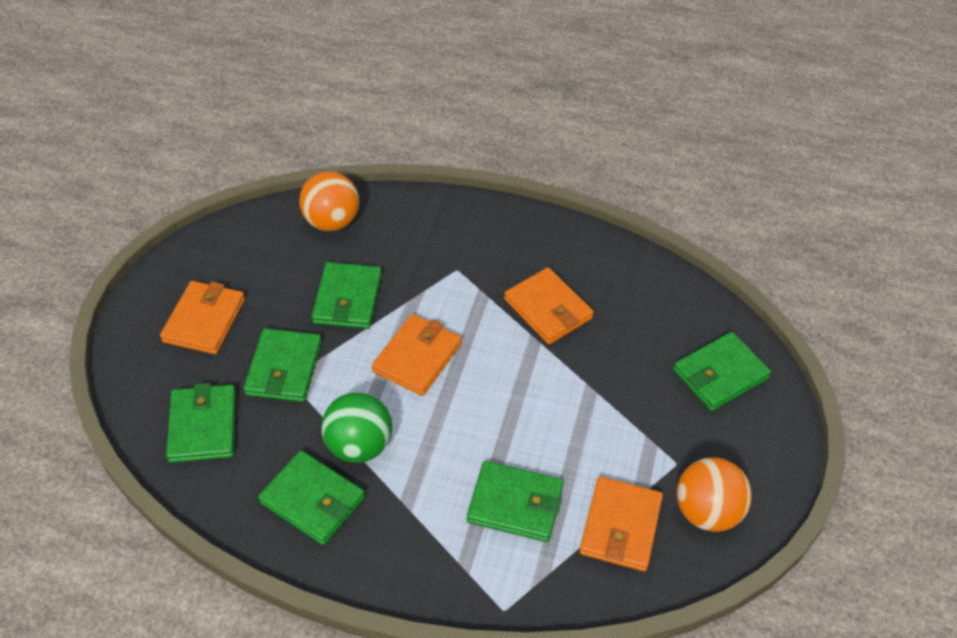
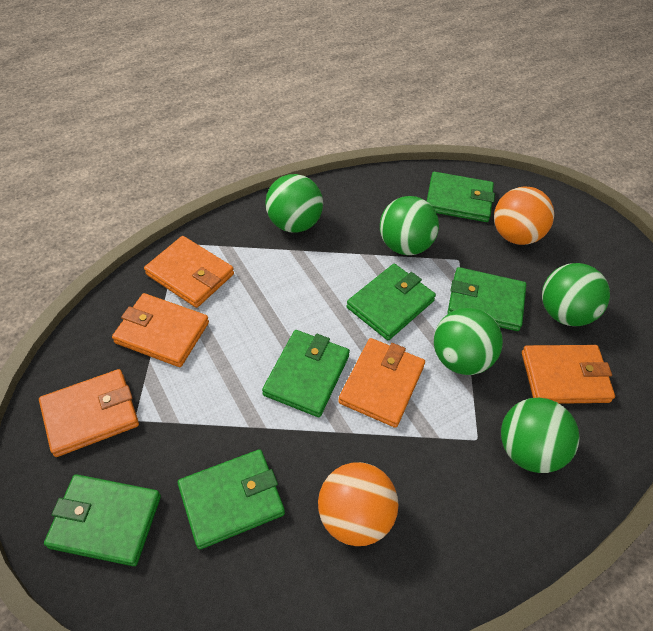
green ball: 1 -> 5
orange wallet: 4 -> 5

